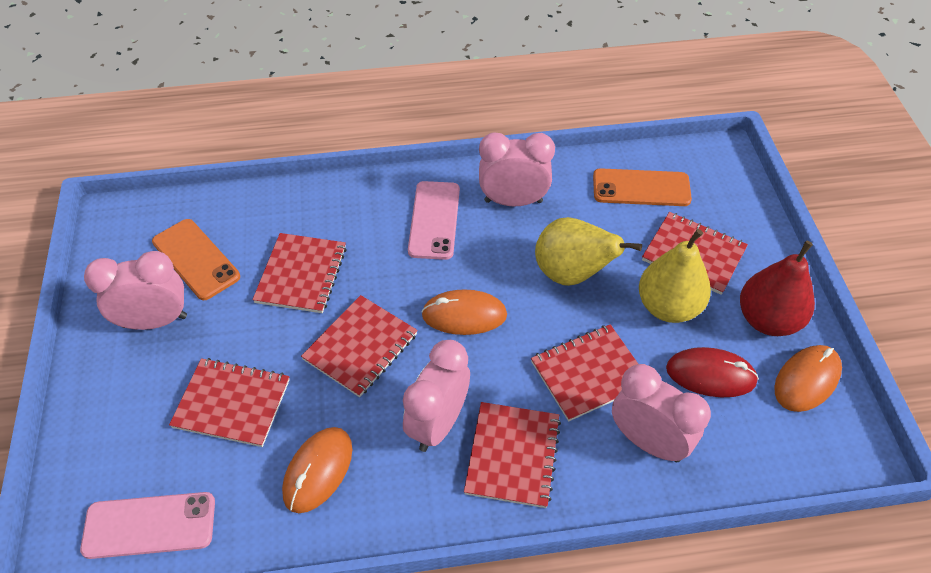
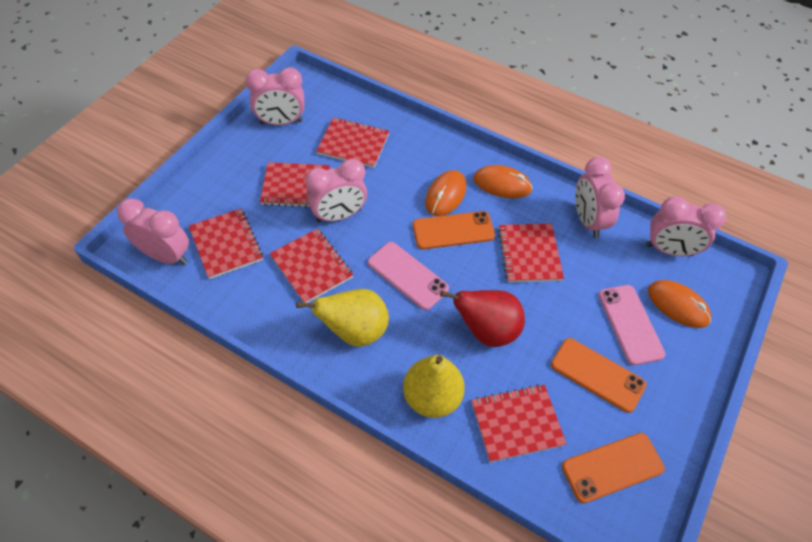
orange phone: 2 -> 3
pink clock: 4 -> 5
red mouse: 1 -> 0

